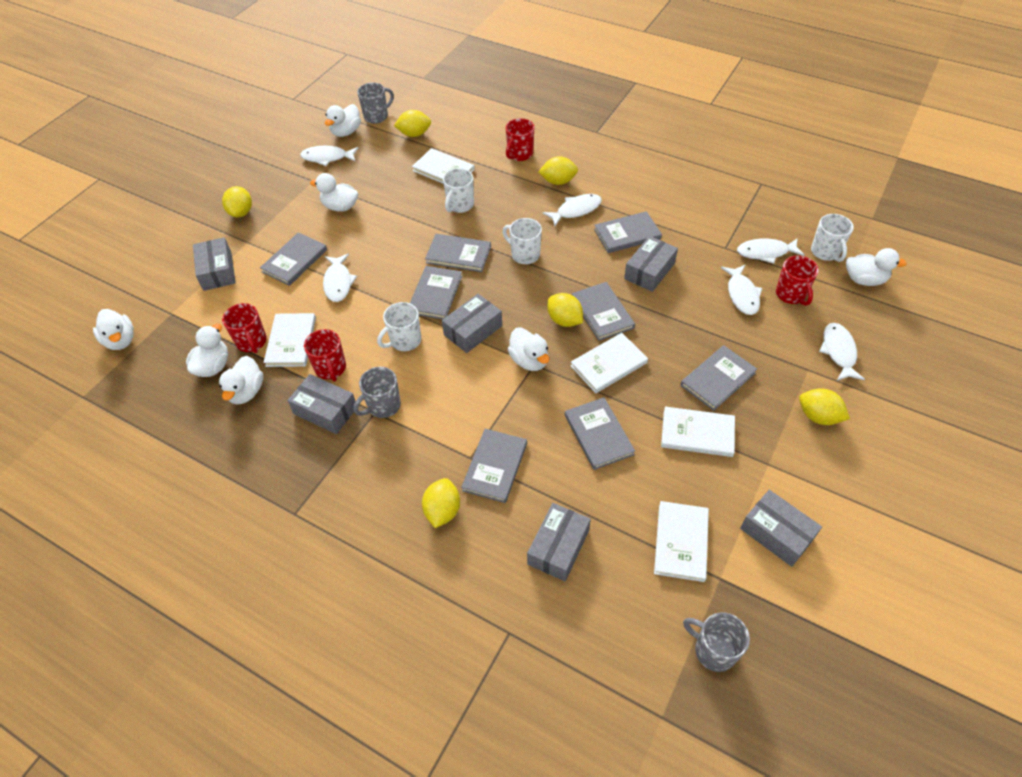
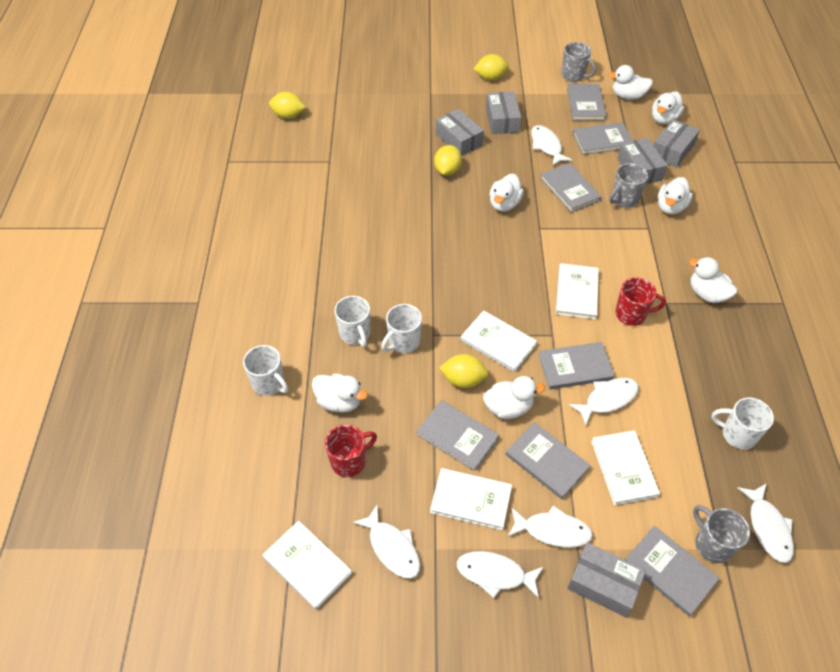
grey book: 8 -> 7
grey box: 6 -> 5
red mug: 4 -> 2
yellow lemon: 6 -> 4

